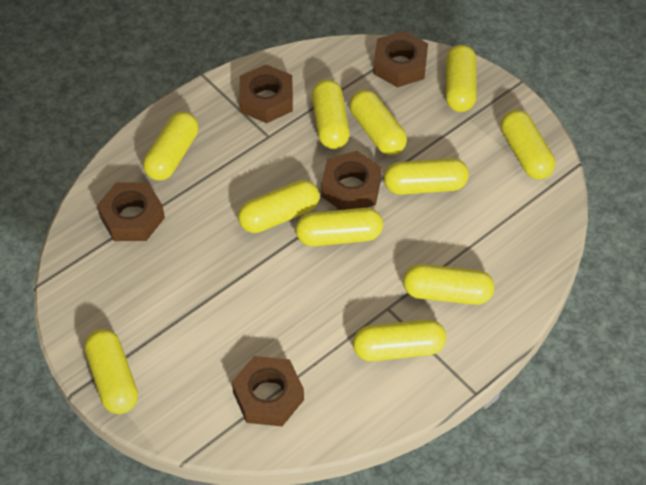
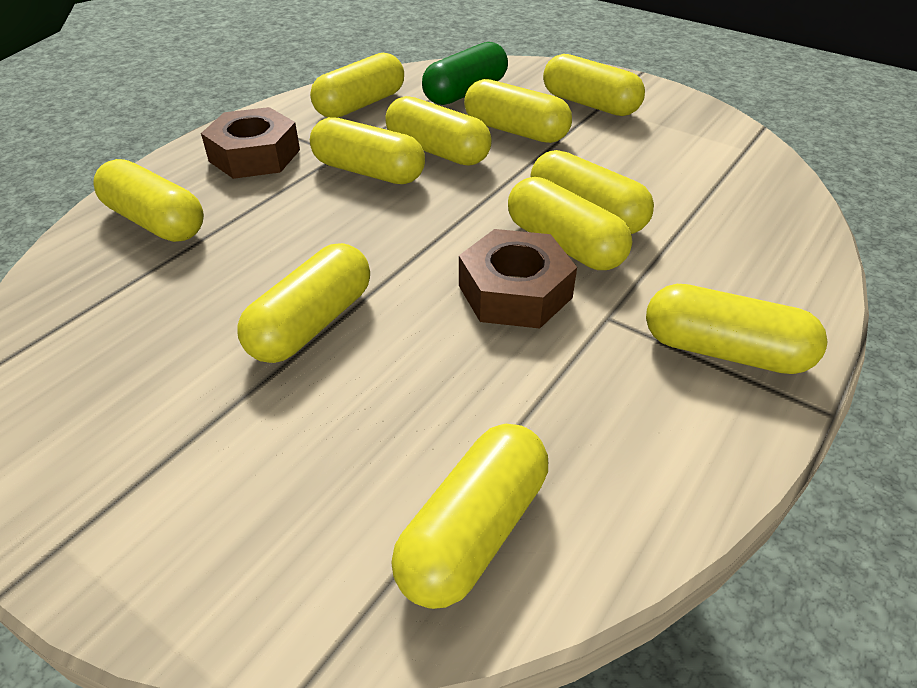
brown nut: 5 -> 2
green capsule: 0 -> 1

